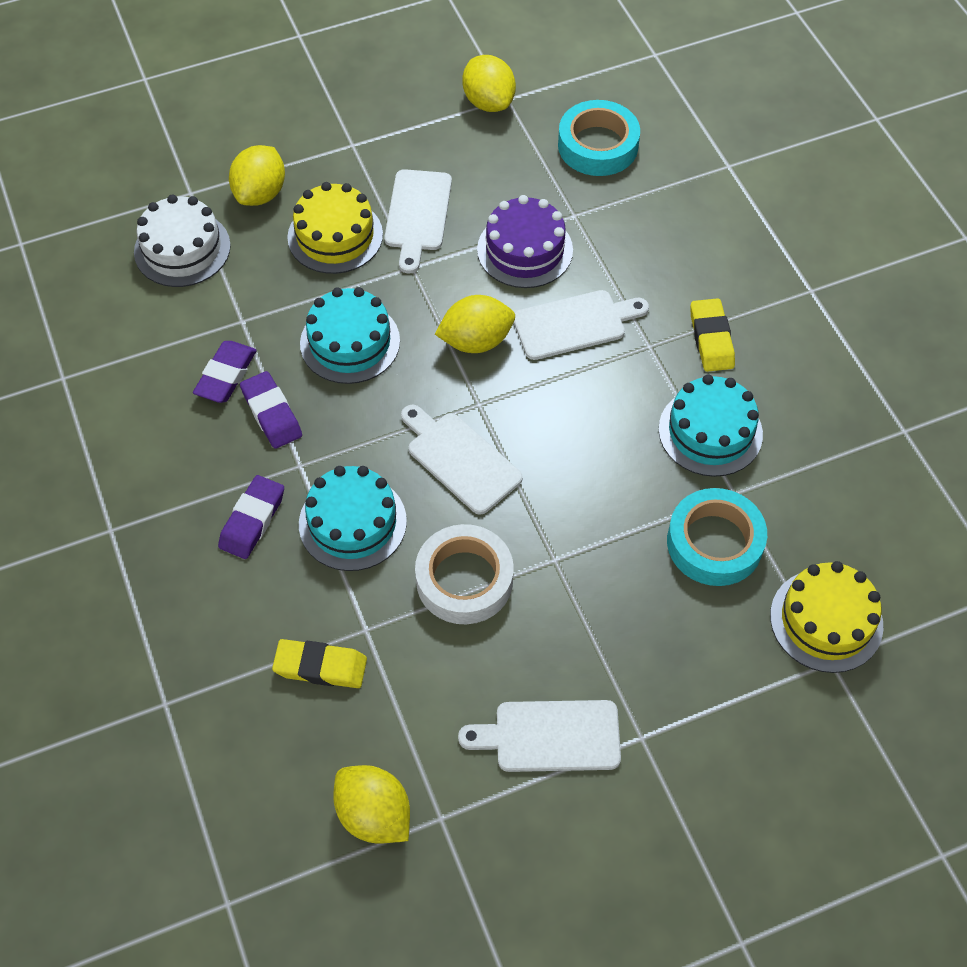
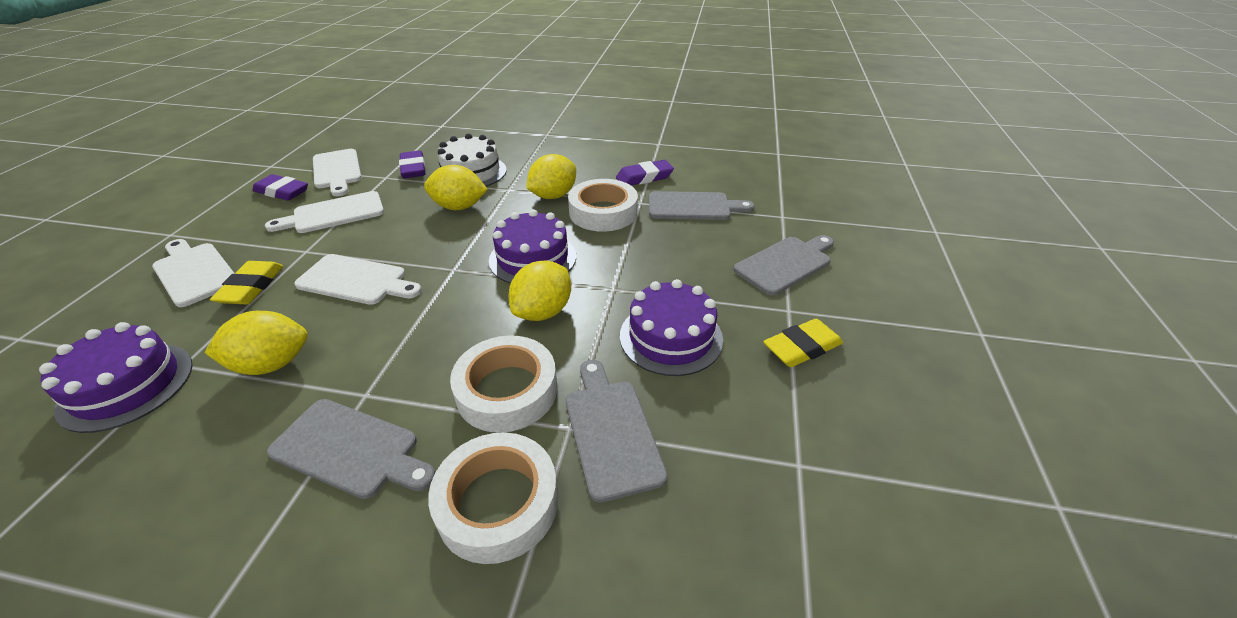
grey cutting board: 0 -> 4
purple cake: 1 -> 3
turquoise cake: 3 -> 0
turquoise tape: 2 -> 0
white tape: 1 -> 3
yellow cake: 2 -> 0

